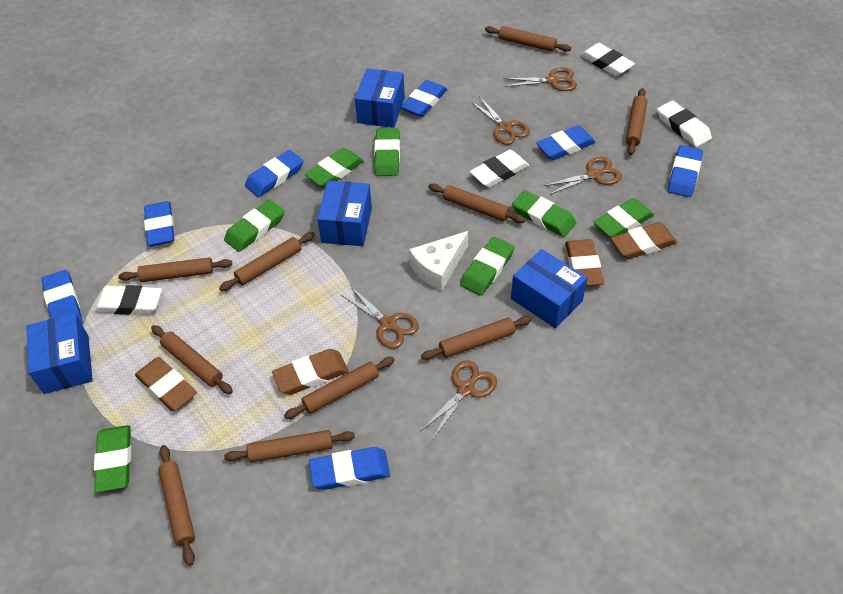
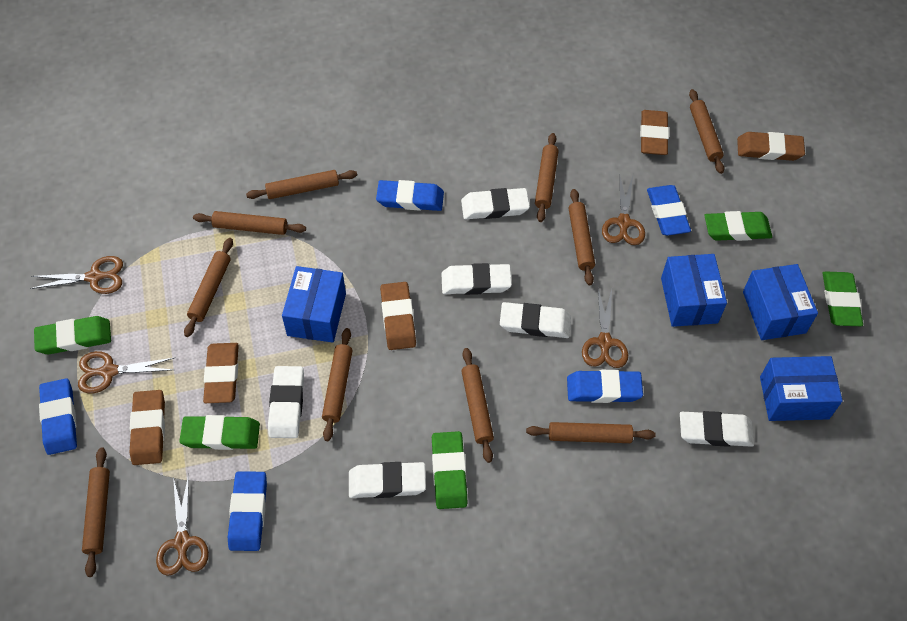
blue eraser: 7 -> 5
brown eraser: 4 -> 5
green eraser: 7 -> 5
white cheese: 1 -> 0
white eraser: 4 -> 6

